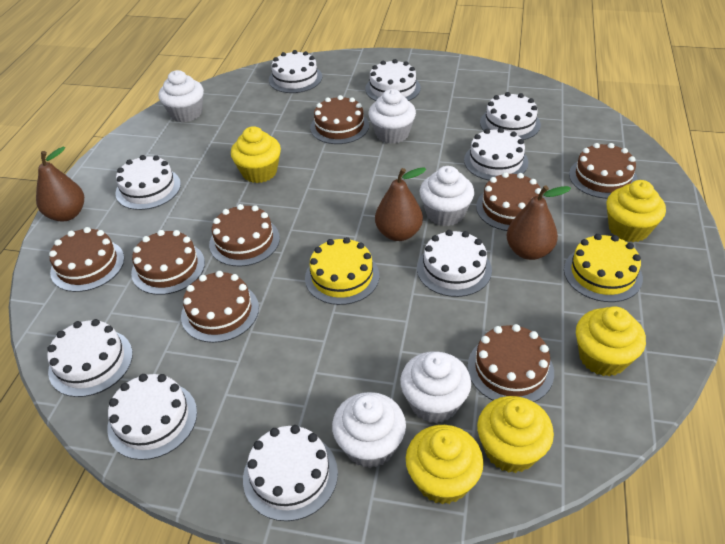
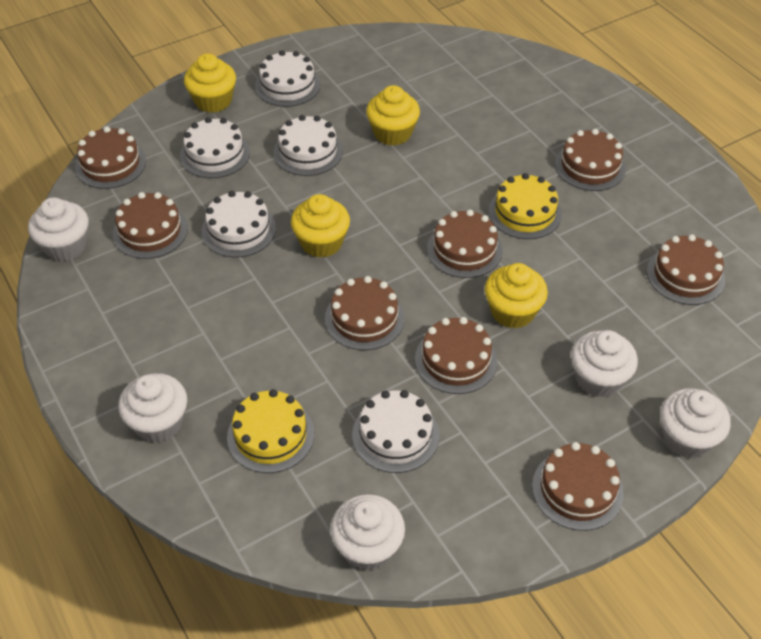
brown pear: 3 -> 0
white cake: 9 -> 5
yellow cupcake: 5 -> 4

